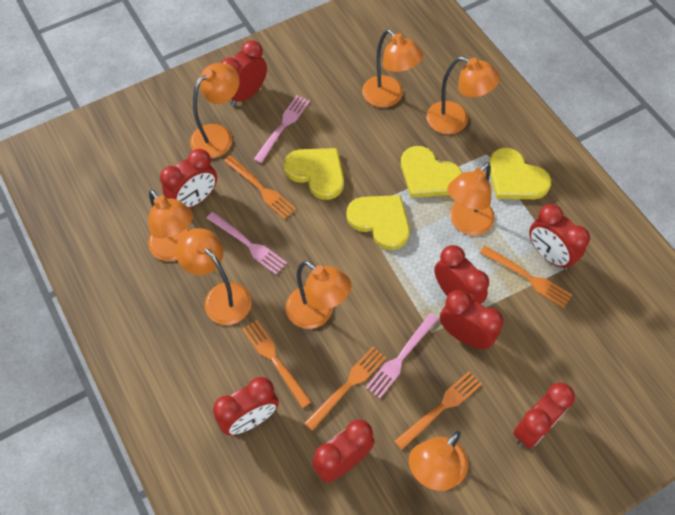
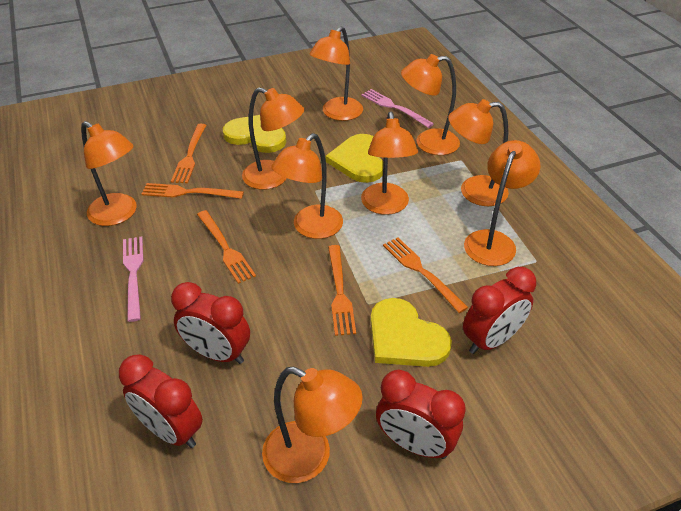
orange lamp: 8 -> 9
pink fork: 3 -> 2
red clock: 8 -> 4
yellow heart: 4 -> 3

